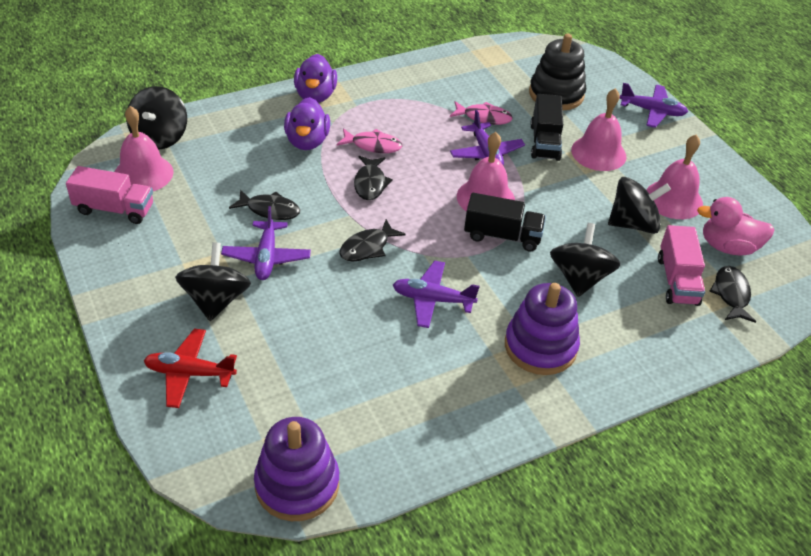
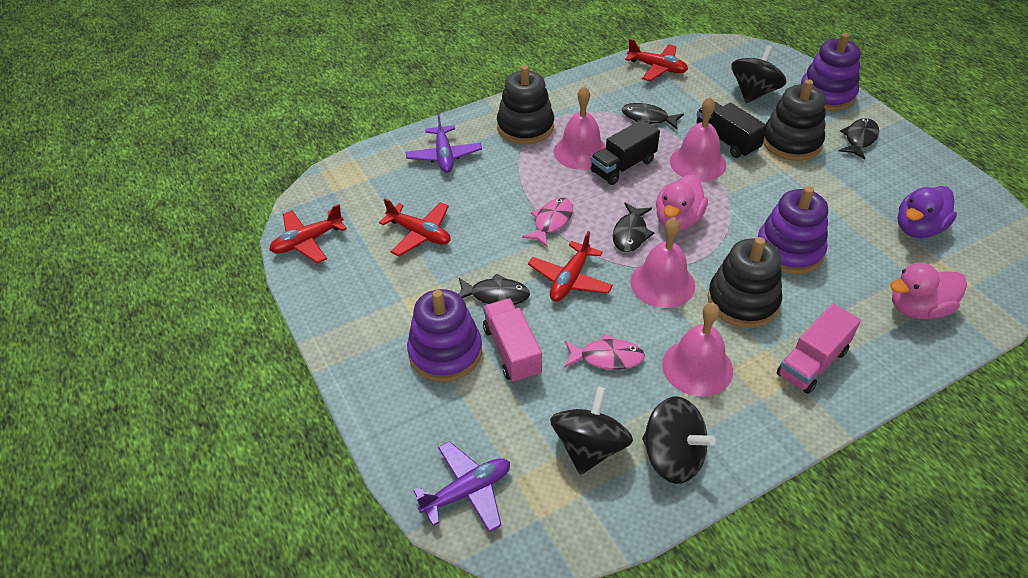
black spinning top: 4 -> 3
black stacking toy: 1 -> 3
pink duck: 1 -> 2
purple duck: 2 -> 1
purple plane: 4 -> 2
purple stacking toy: 2 -> 3
red plane: 1 -> 4

